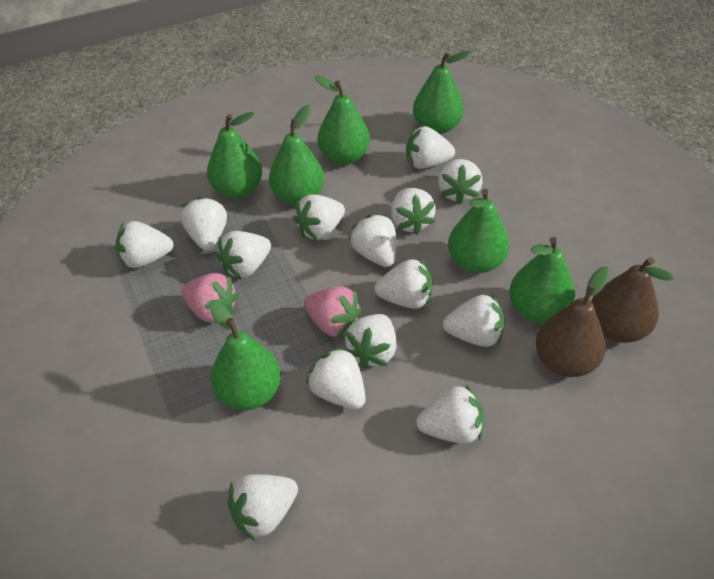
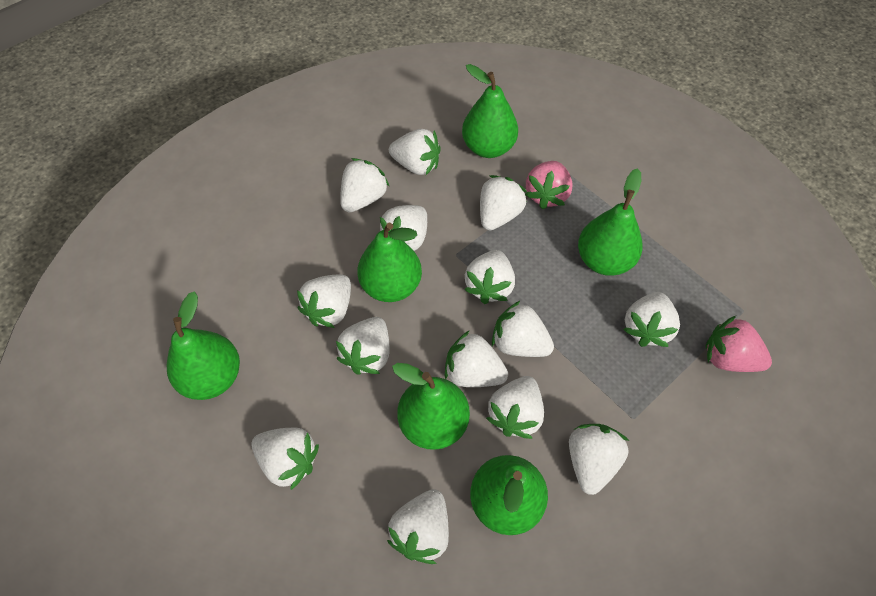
brown pear: 2 -> 0
green pear: 7 -> 6

